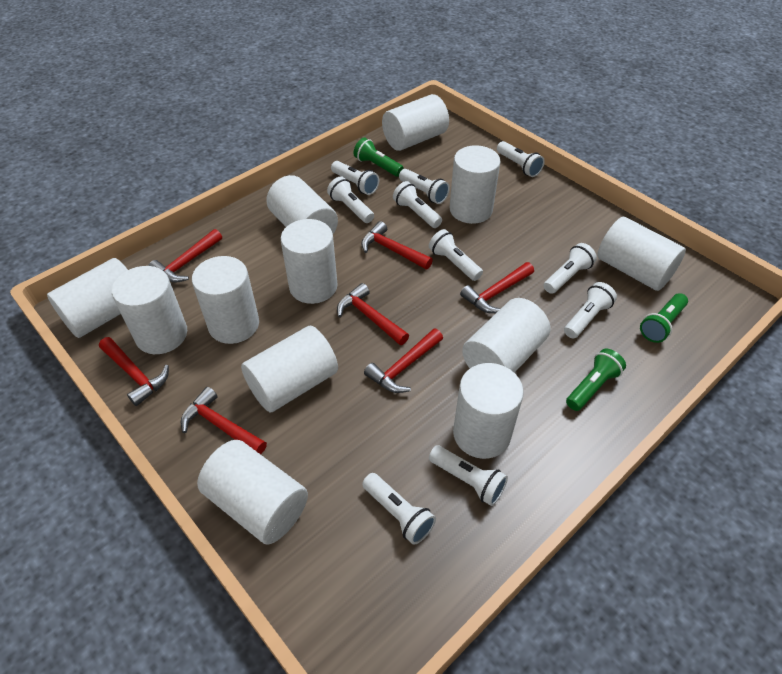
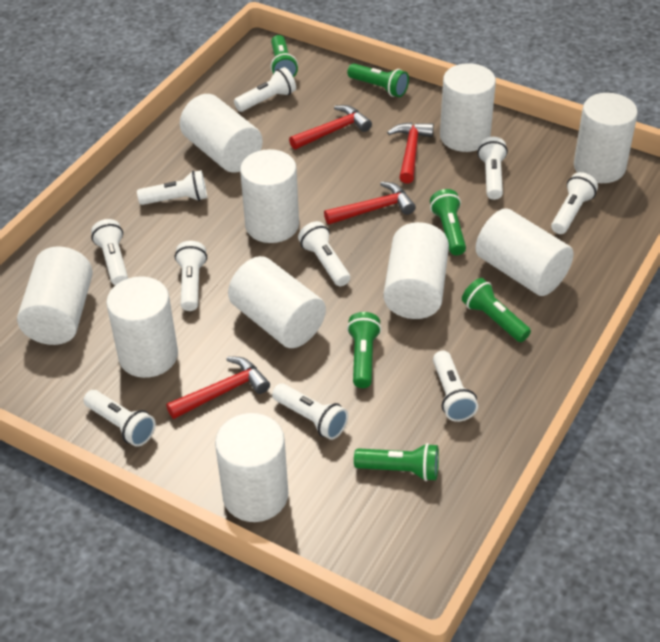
green flashlight: 3 -> 6
red hammer: 7 -> 4
white cylinder: 12 -> 10

